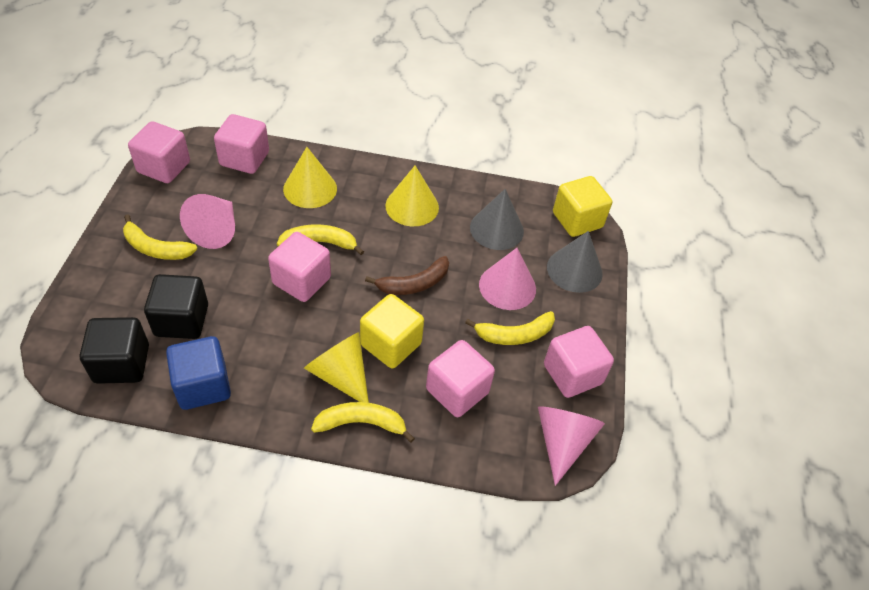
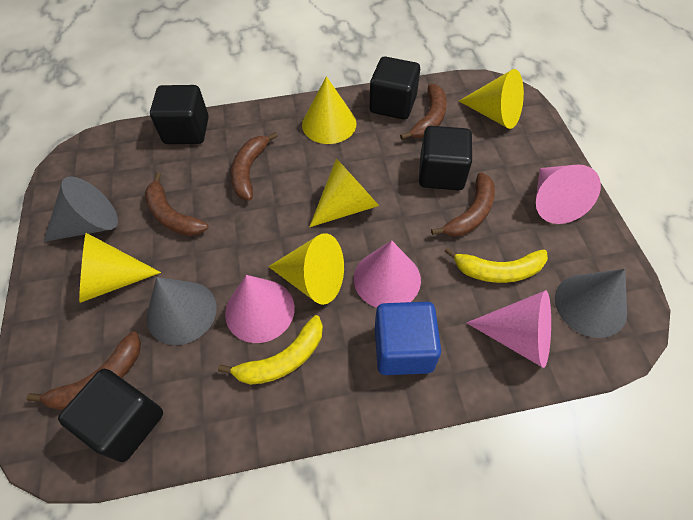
black cube: 2 -> 4
brown banana: 1 -> 5
grey cone: 2 -> 3
pink cone: 3 -> 4
pink cube: 5 -> 0
yellow banana: 4 -> 2
yellow cone: 3 -> 5
yellow cube: 2 -> 0

